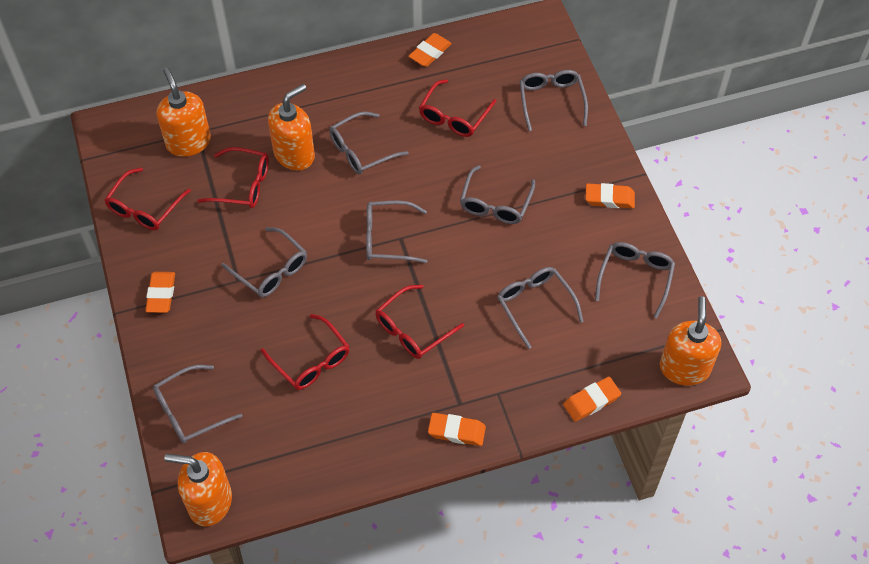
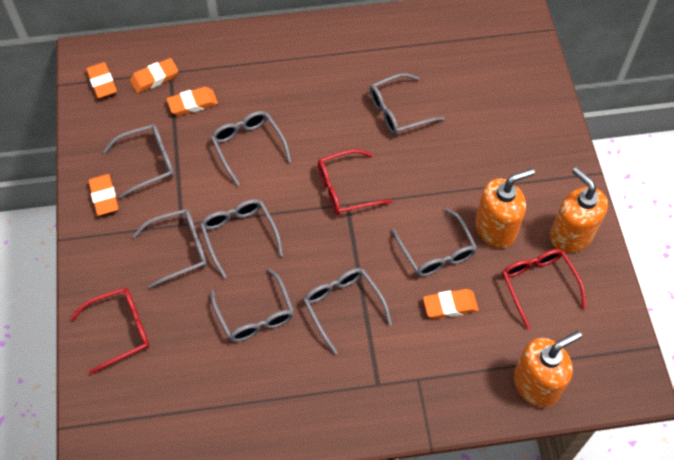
orange soap dispenser: 4 -> 3
red glasses: 5 -> 3

